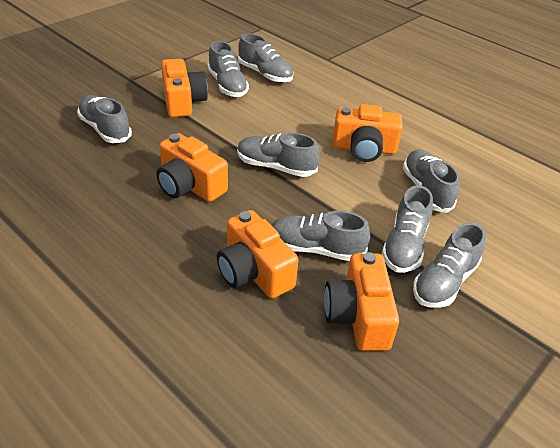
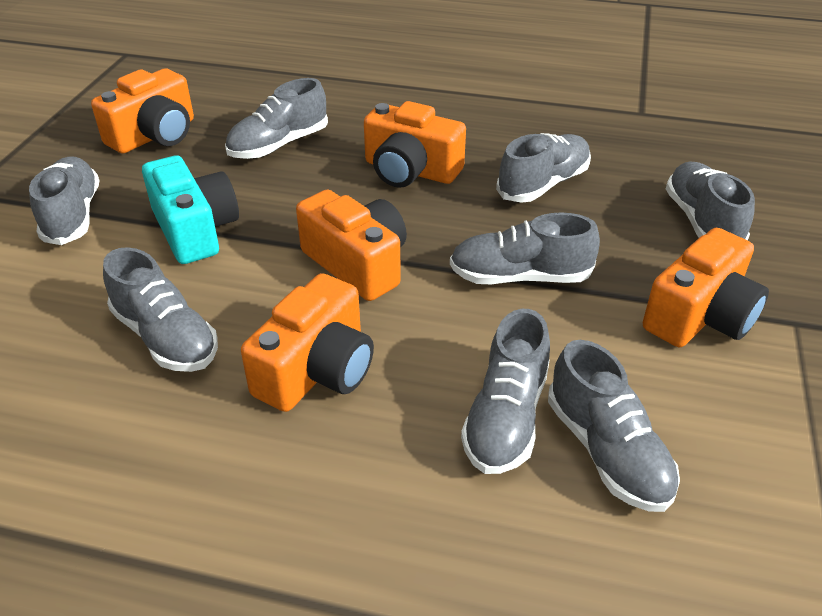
turquoise camera: 0 -> 1

